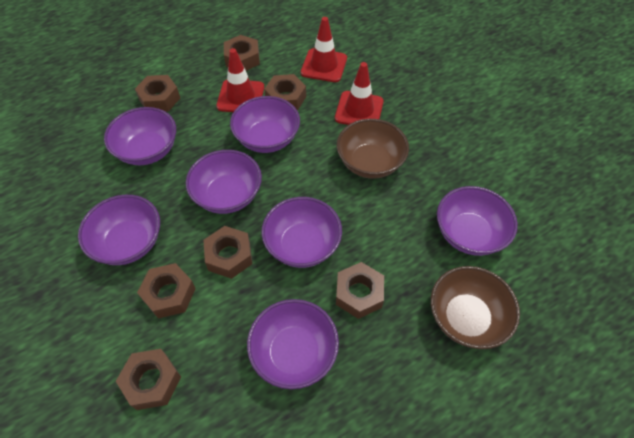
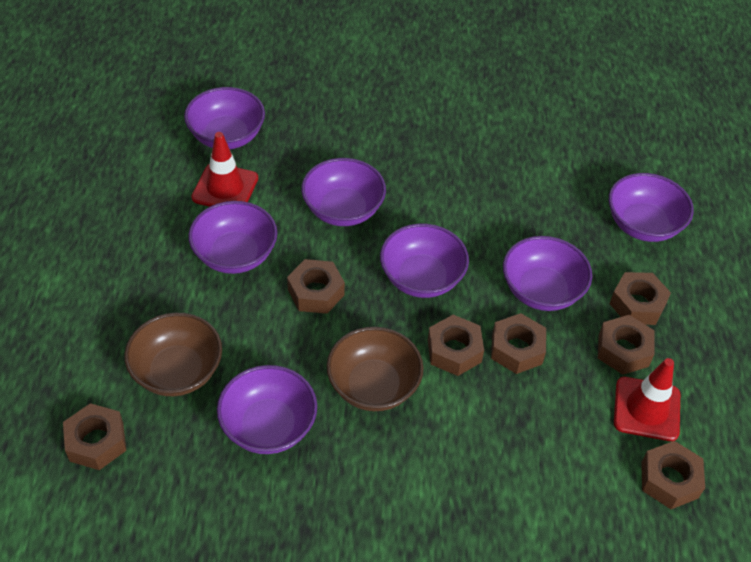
red traffic cone: 3 -> 2

